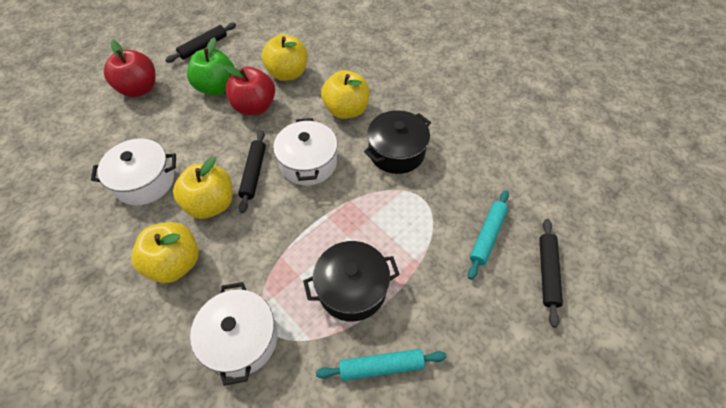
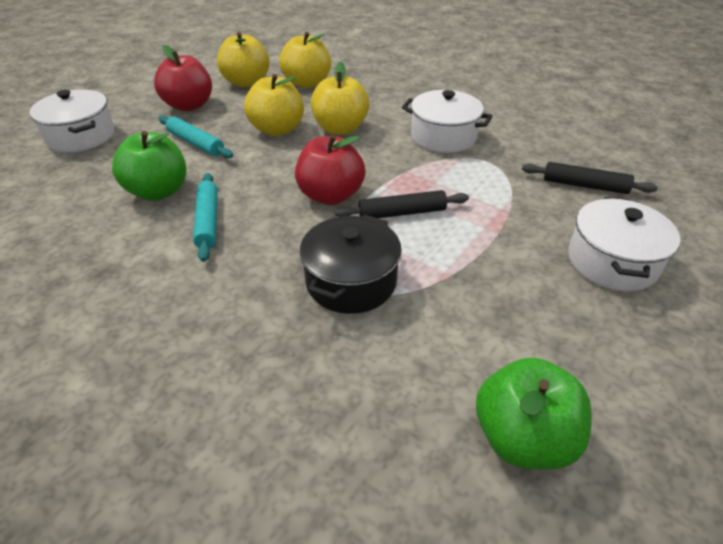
black pot: 2 -> 1
black rolling pin: 3 -> 2
green apple: 1 -> 2

